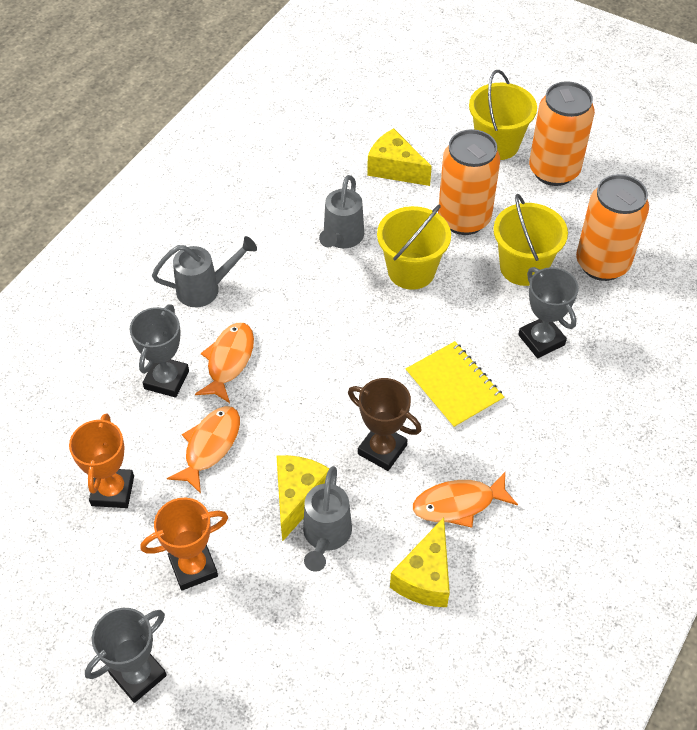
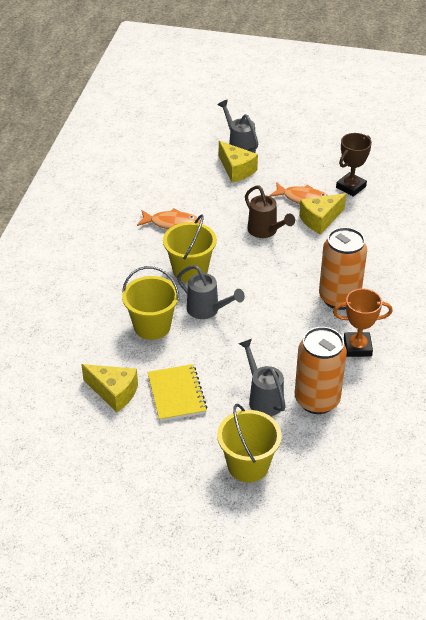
brown watering can: 0 -> 1
grey trophy: 3 -> 0
orange can: 3 -> 2
orange fish: 3 -> 2
orange trophy: 2 -> 1

